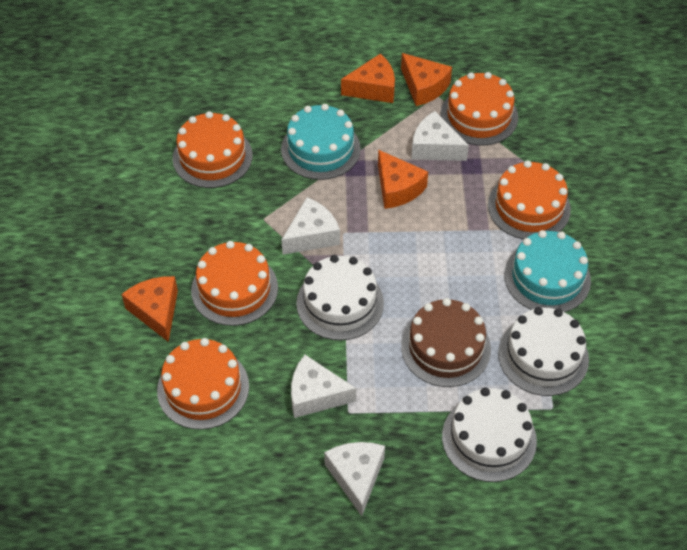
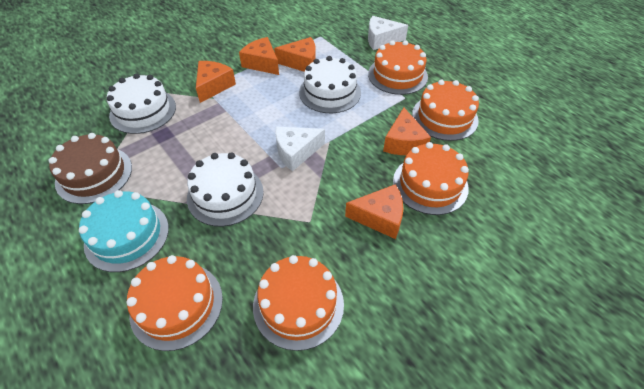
orange cheese: 4 -> 5
turquoise cake: 2 -> 1
white cheese: 4 -> 2

